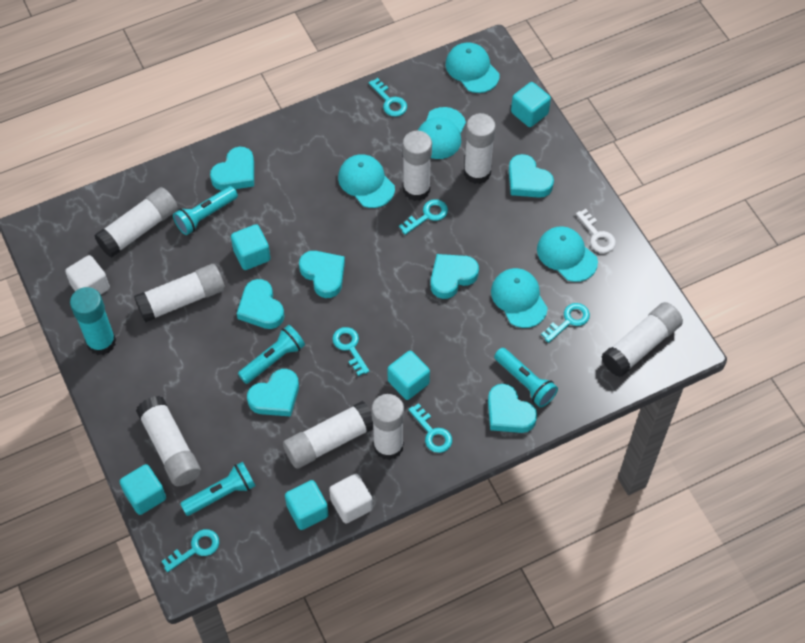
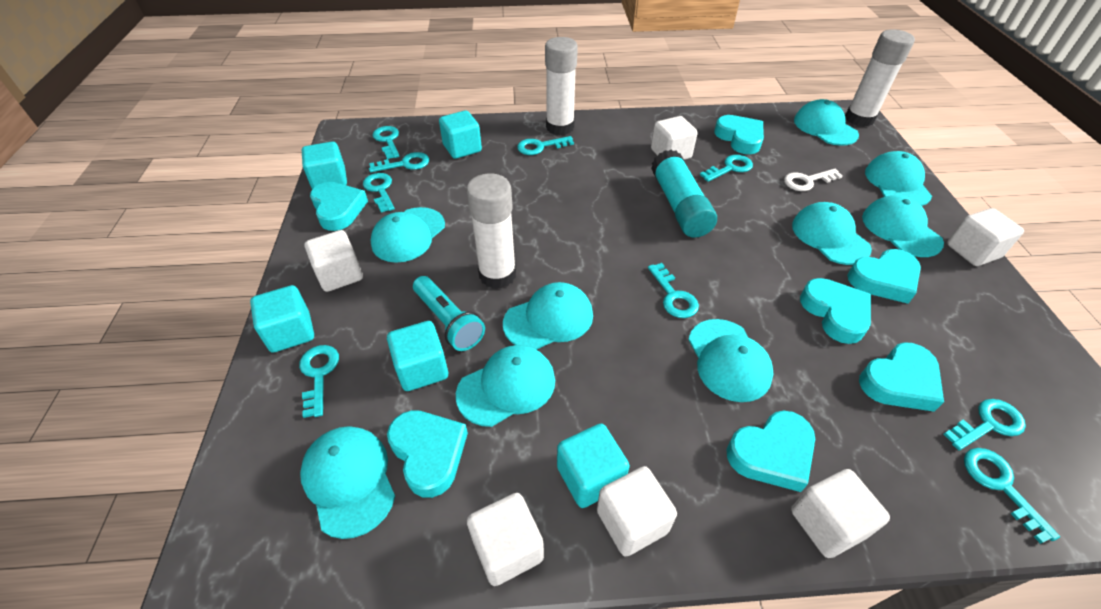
turquoise cap: 5 -> 9
turquoise flashlight: 4 -> 1
turquoise key: 6 -> 9
white cube: 2 -> 6
white glue stick: 8 -> 3

